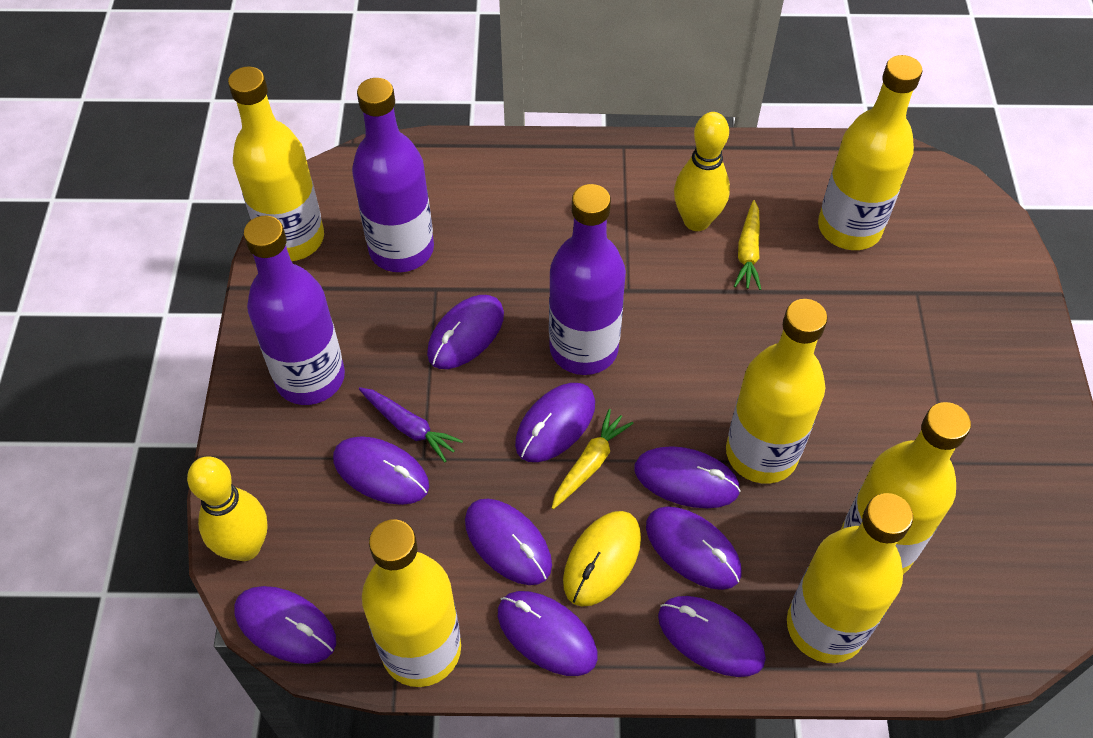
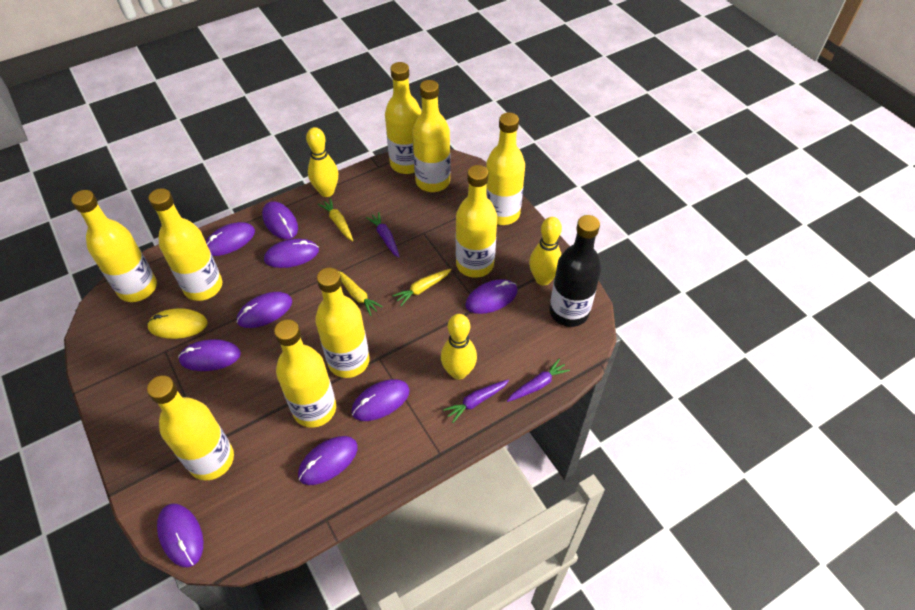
black bottle: 0 -> 1
purple bottle: 3 -> 0
purple carrot: 1 -> 3
yellow bottle: 6 -> 9
yellow bowling pin: 2 -> 3
yellow carrot: 2 -> 3

